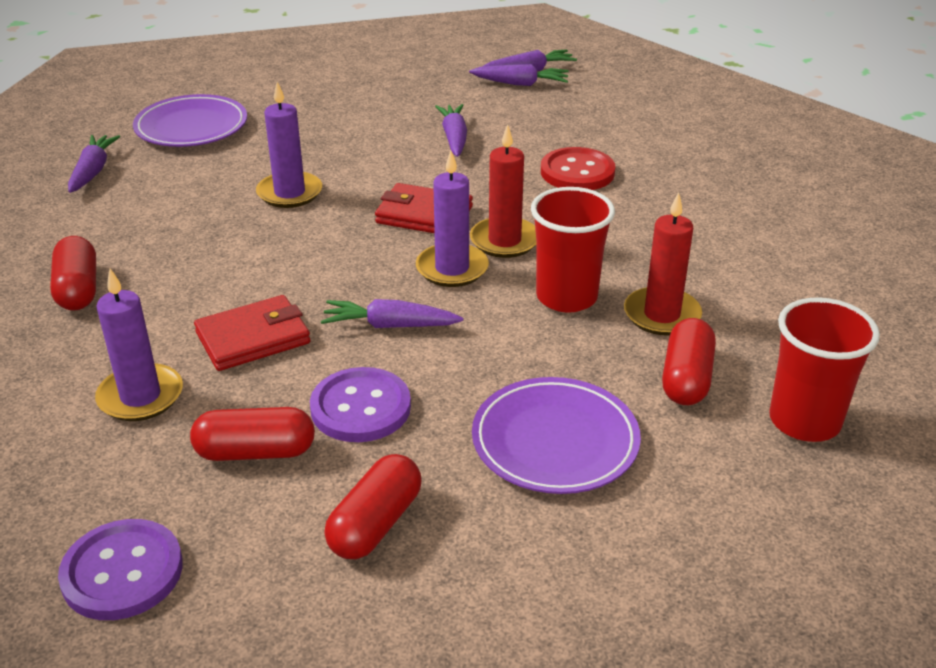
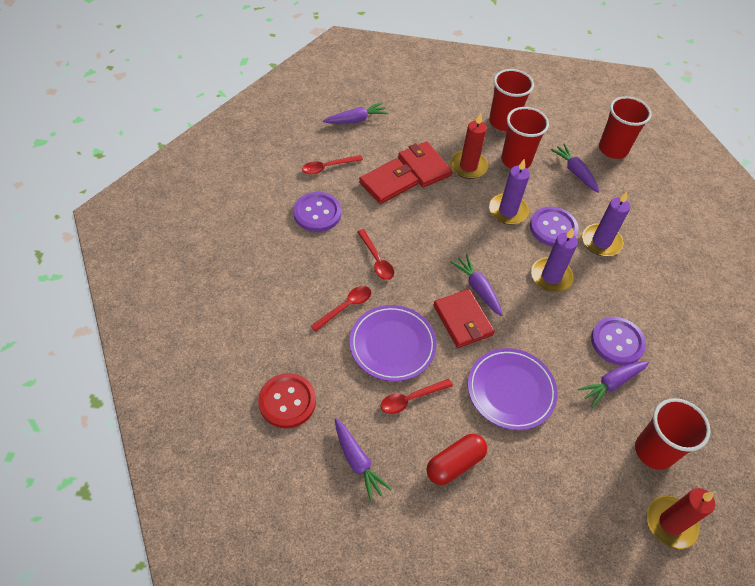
purple button: 2 -> 3
red capsule: 4 -> 1
red cup: 2 -> 4
red spoon: 0 -> 4
red wallet: 2 -> 3

